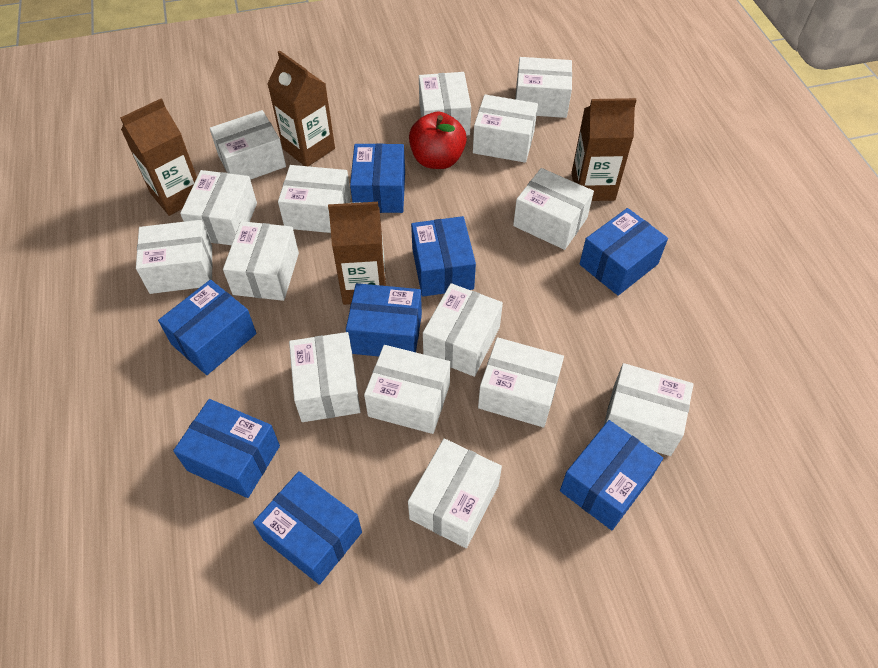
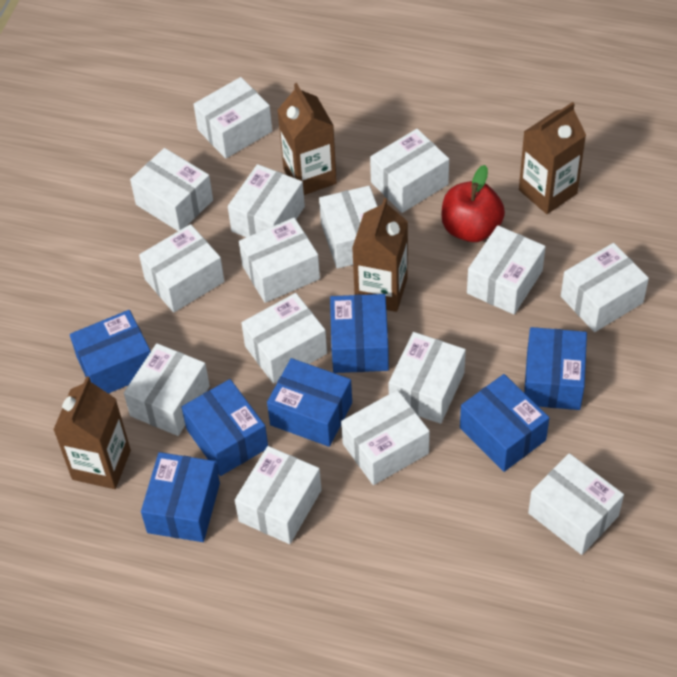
blue box: 8 -> 7

